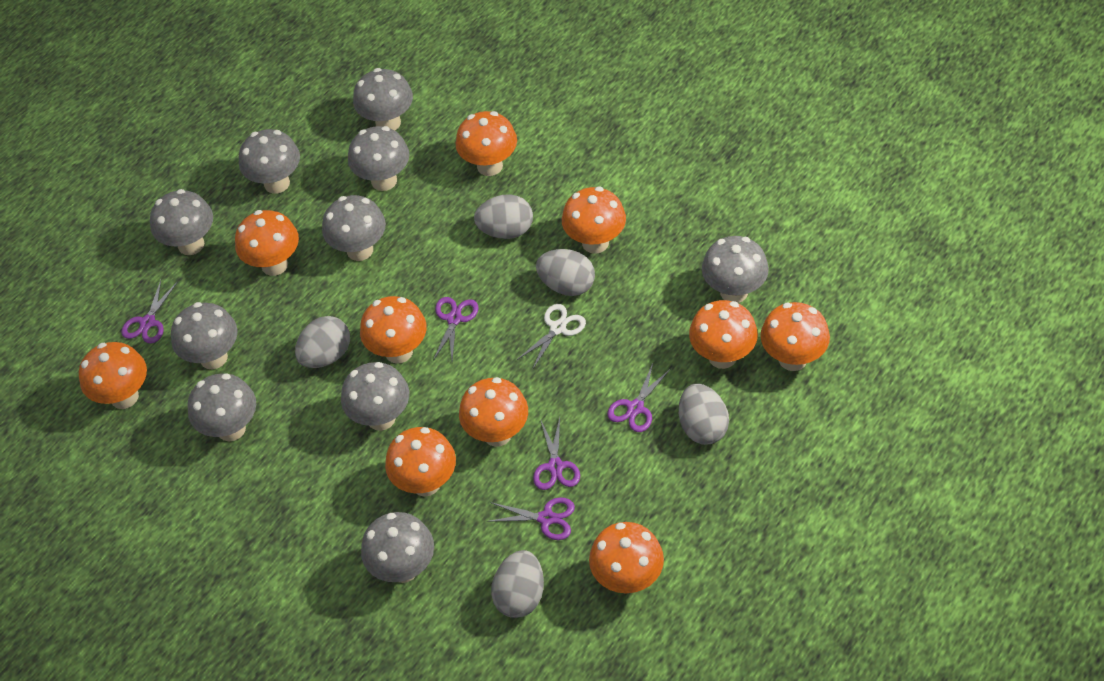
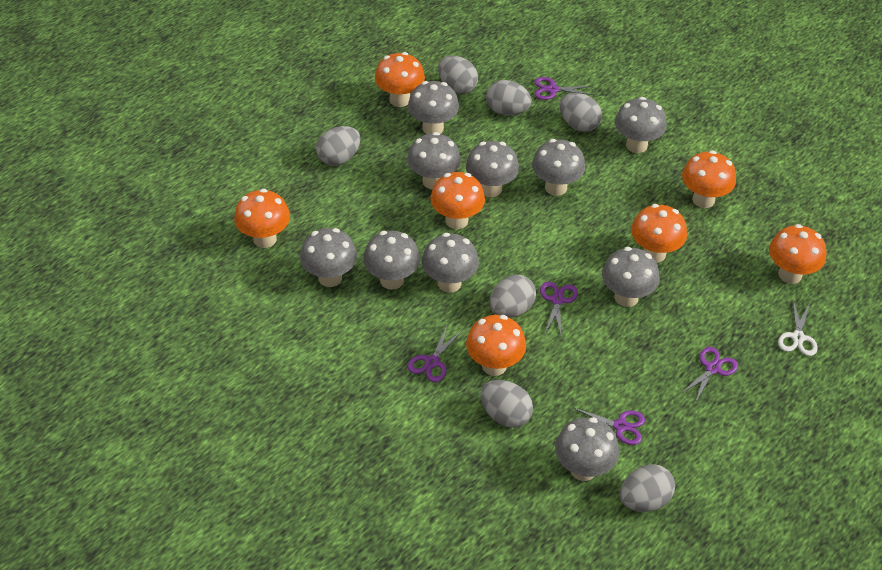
grey egg: 5 -> 7
orange mushroom: 10 -> 7

